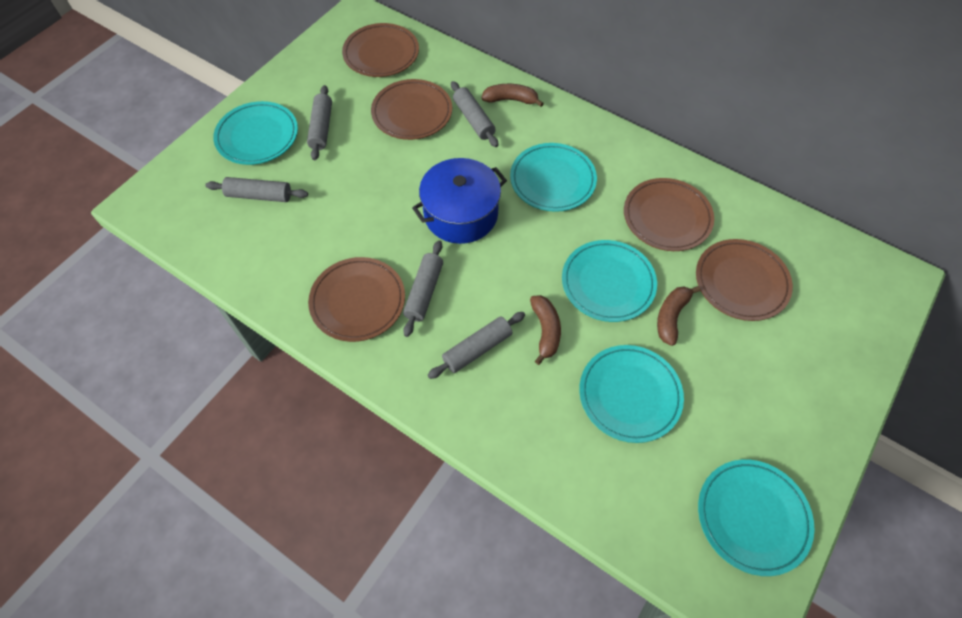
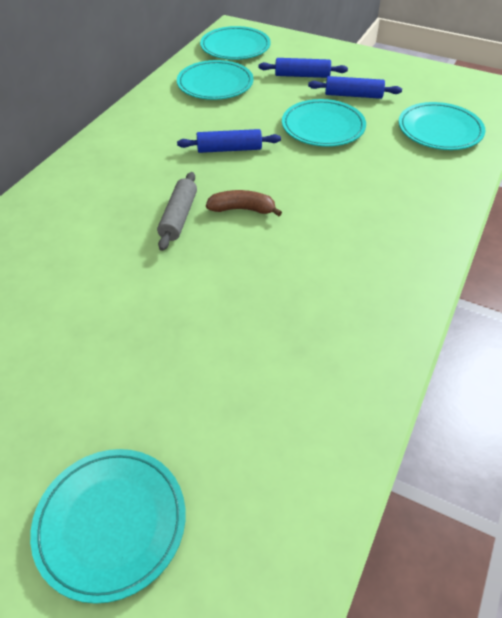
blue pot: 1 -> 0
blue rolling pin: 0 -> 3
brown banana: 3 -> 1
brown plate: 5 -> 0
grey rolling pin: 5 -> 1

